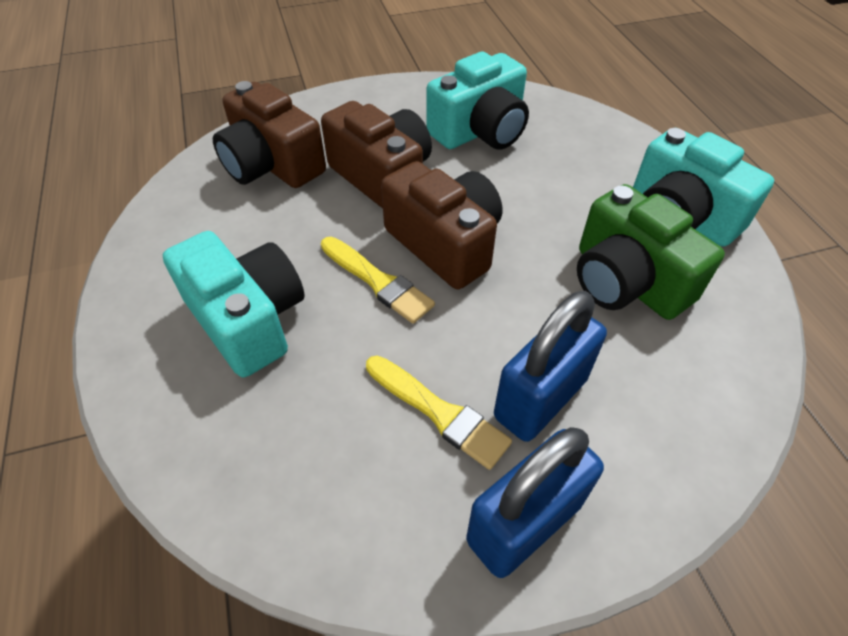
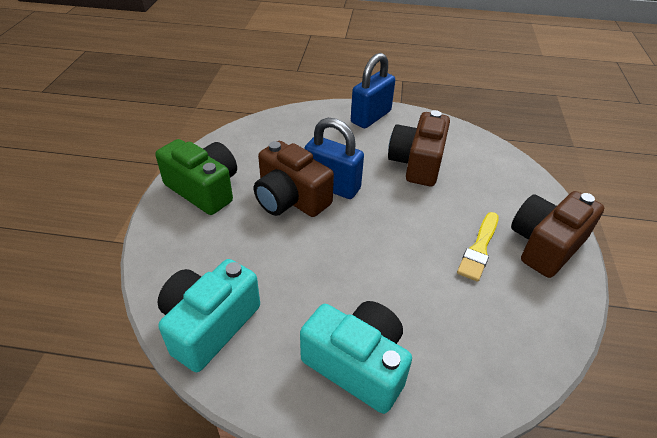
turquoise camera: 3 -> 2
yellow brush: 2 -> 1

